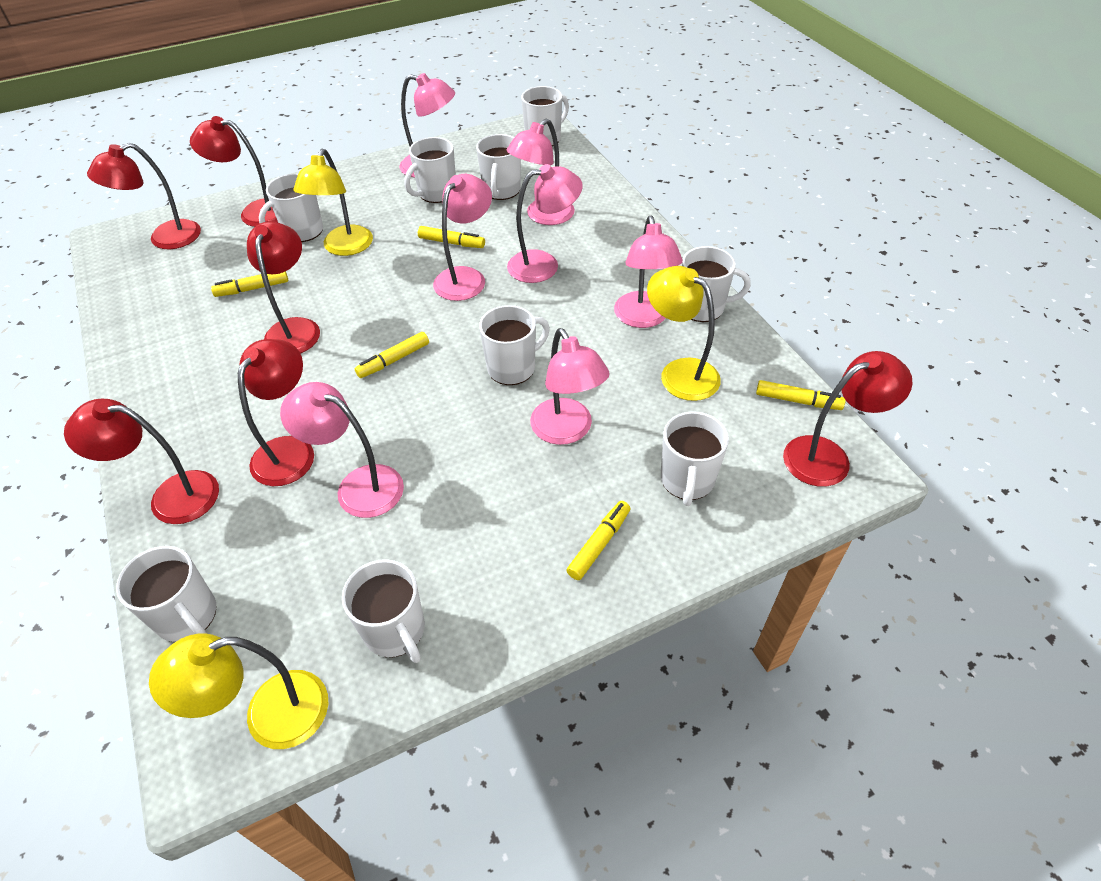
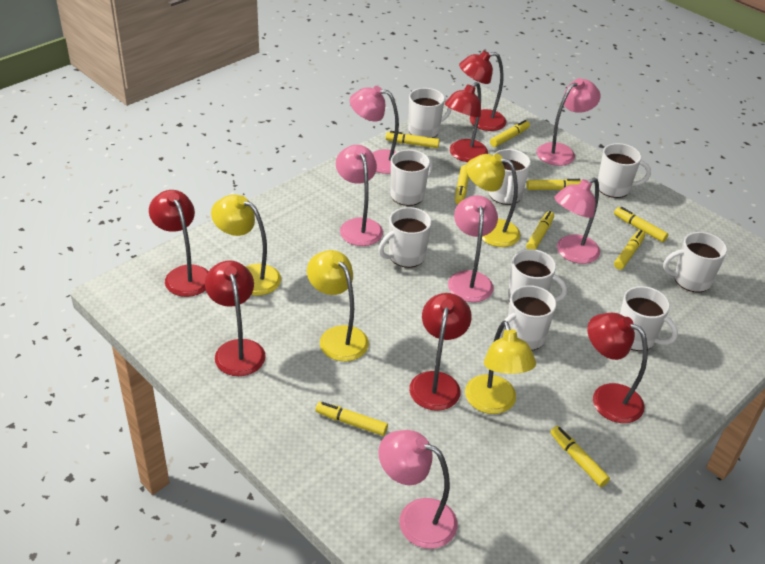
pink lamp: 7 -> 6
yellow lamp: 3 -> 4
yellow marker: 5 -> 9

